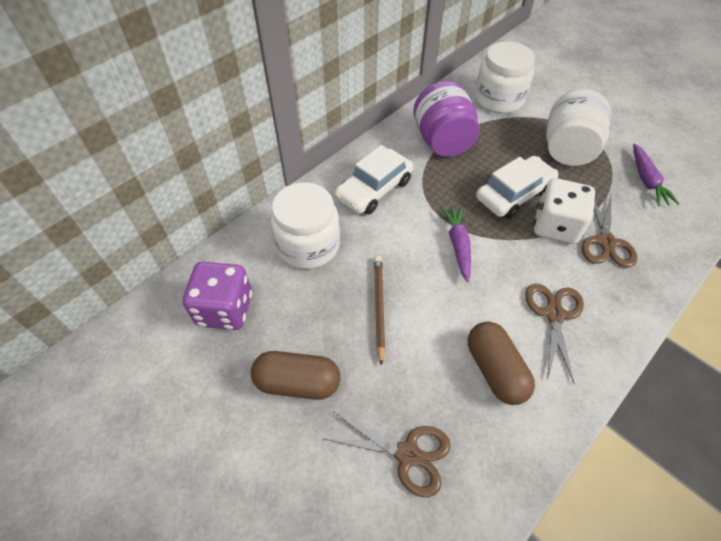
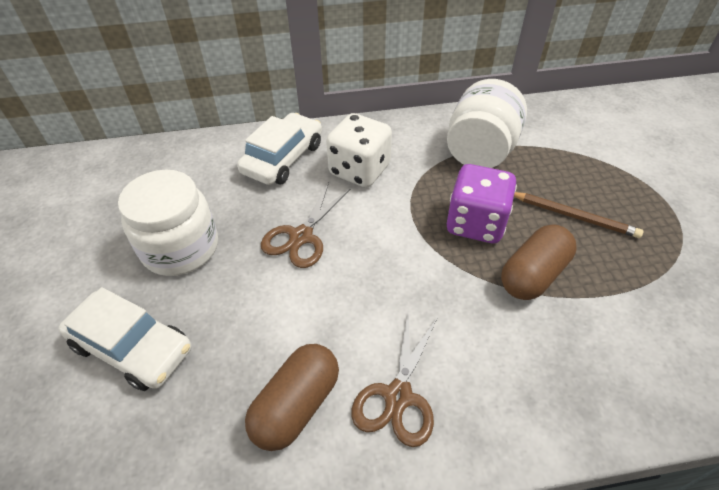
brown scissors: 3 -> 2
purple carrot: 2 -> 0
purple jar: 1 -> 0
white jar: 3 -> 2

